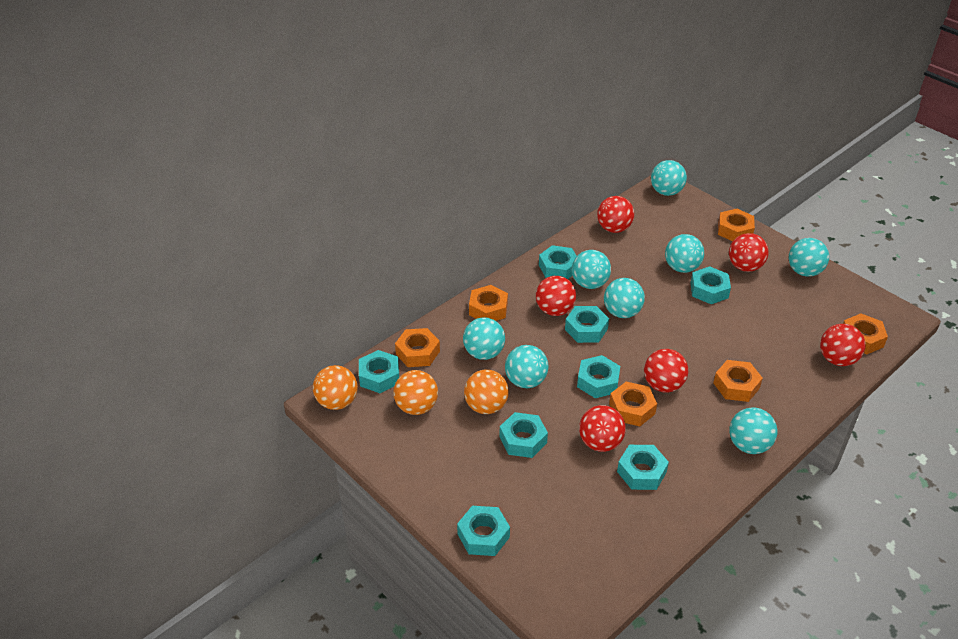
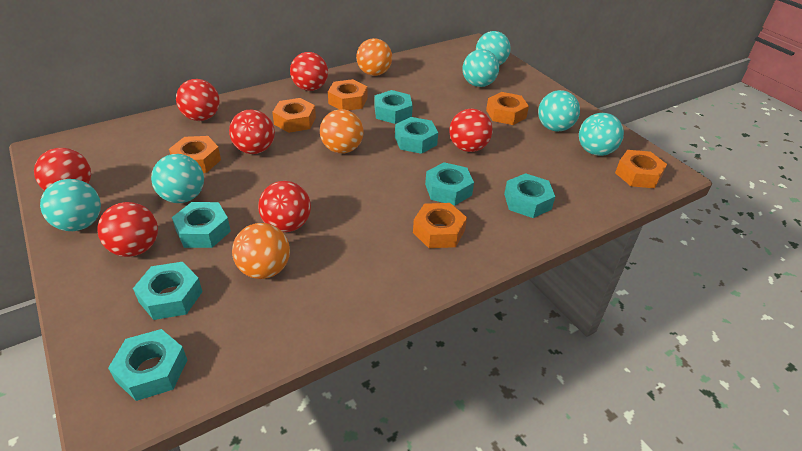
red ball: 6 -> 7
turquoise ball: 8 -> 6
turquoise nut: 8 -> 7

